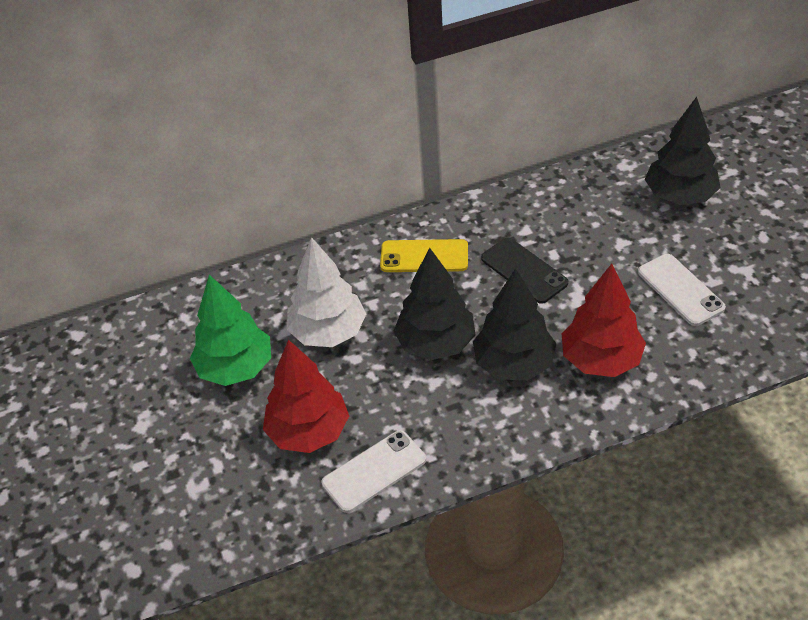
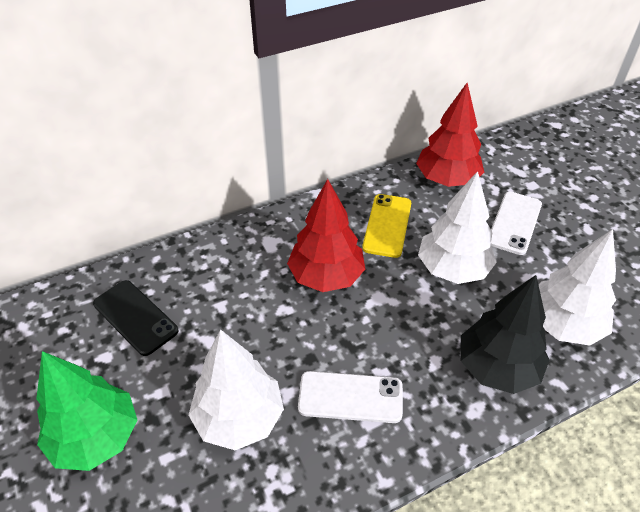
black tree: 3 -> 1
white tree: 1 -> 3

